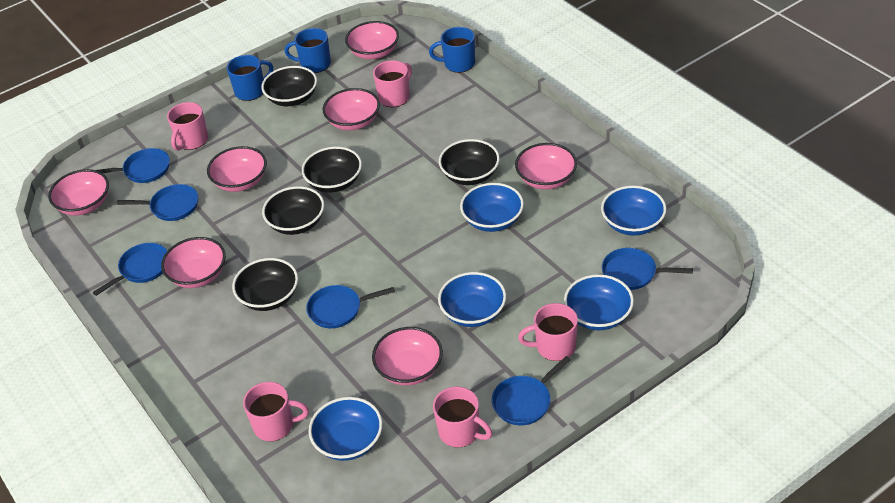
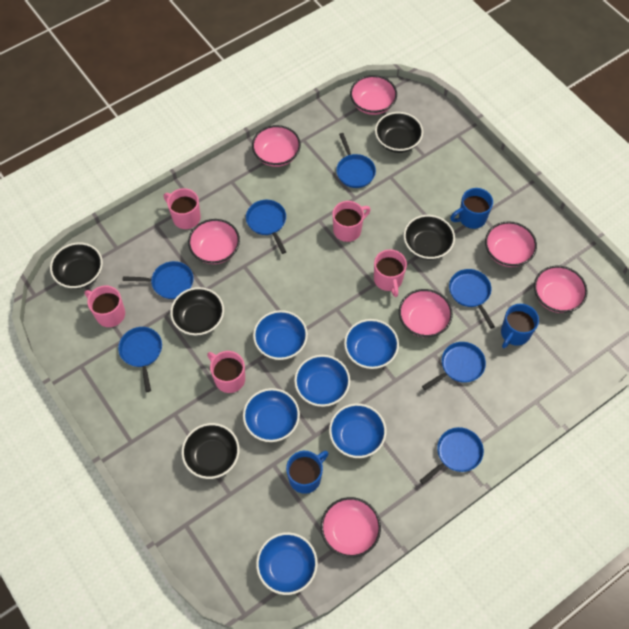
blue bowl: 5 -> 6
blue pan: 6 -> 7

